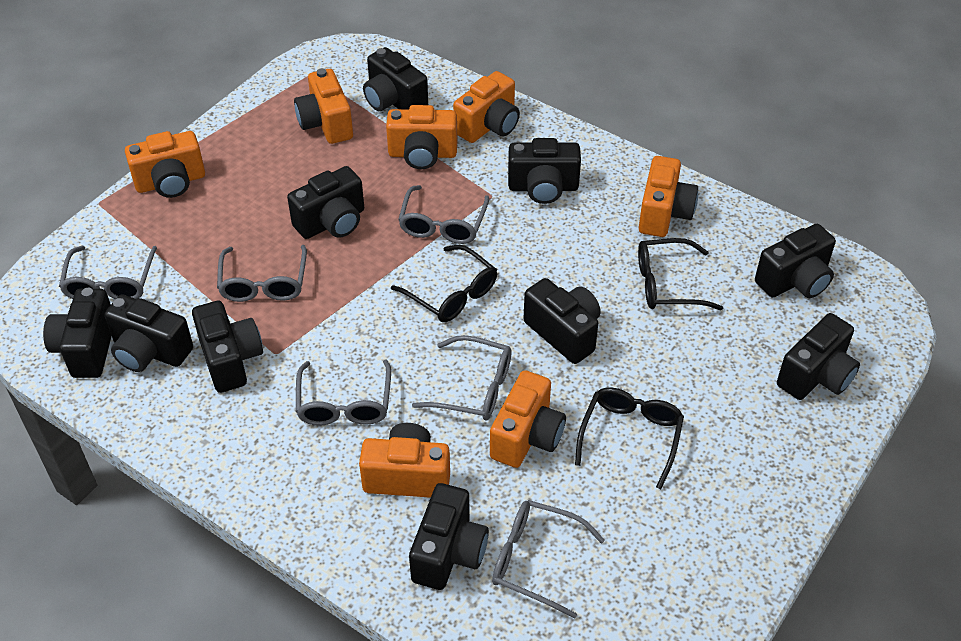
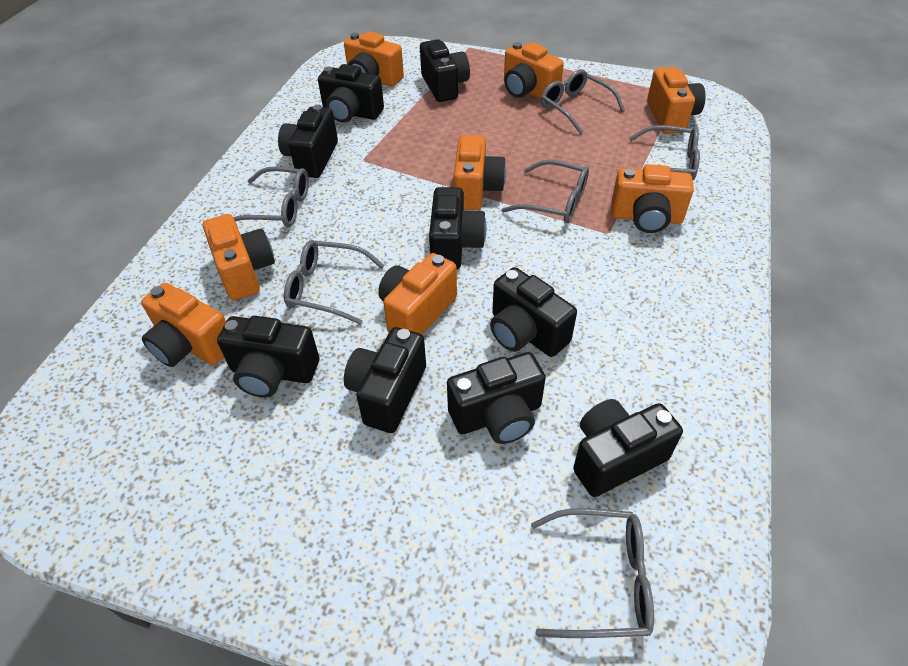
black camera: 10 -> 9
black glasses: 3 -> 0
orange camera: 7 -> 8

